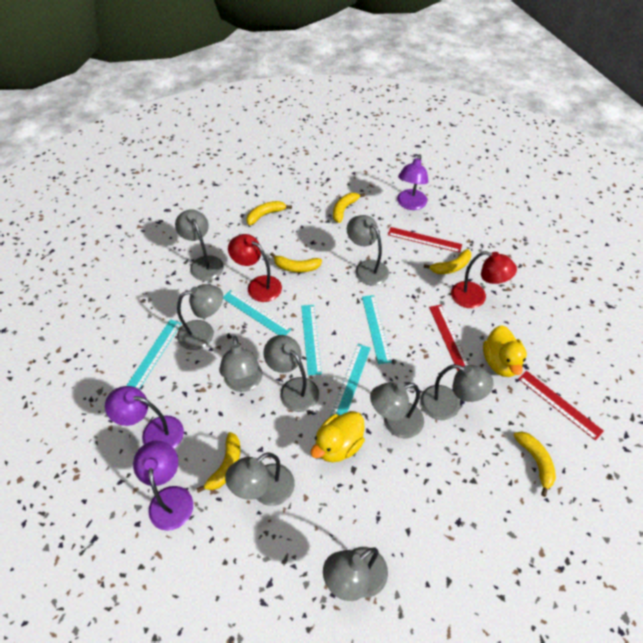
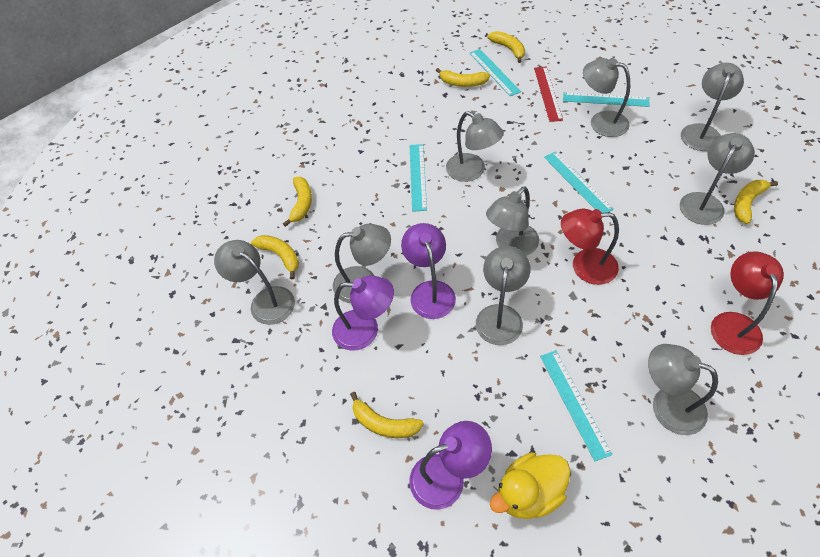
red ruler: 3 -> 1
yellow duck: 2 -> 1

